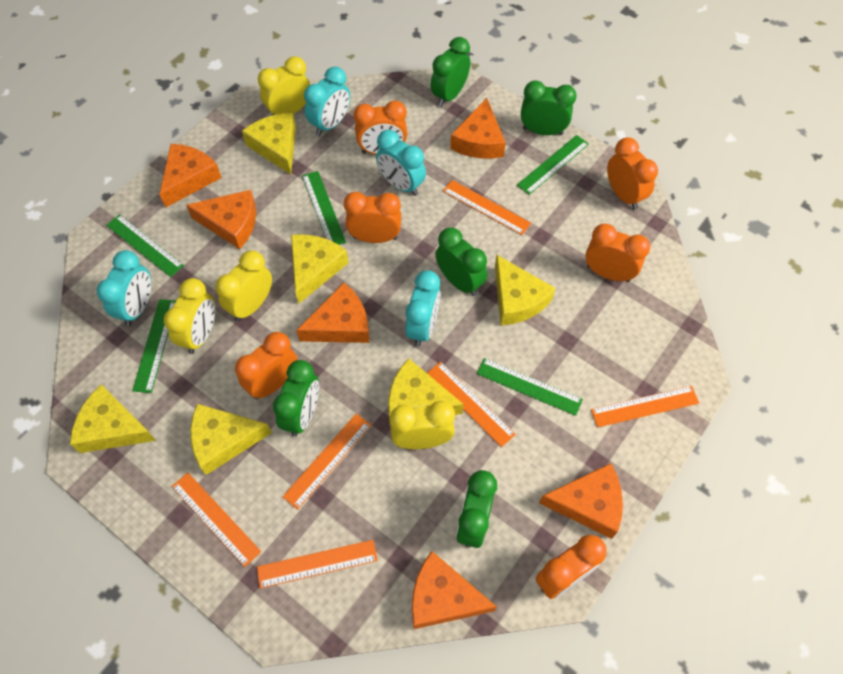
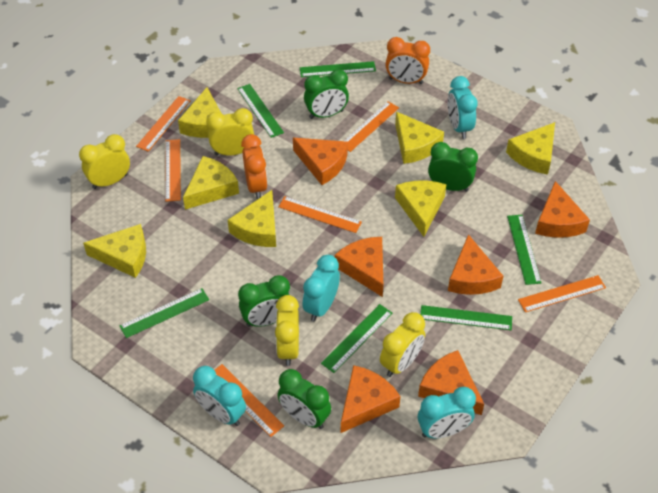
green clock: 5 -> 4
green ruler: 5 -> 6
orange clock: 6 -> 2
yellow cheese: 6 -> 7

